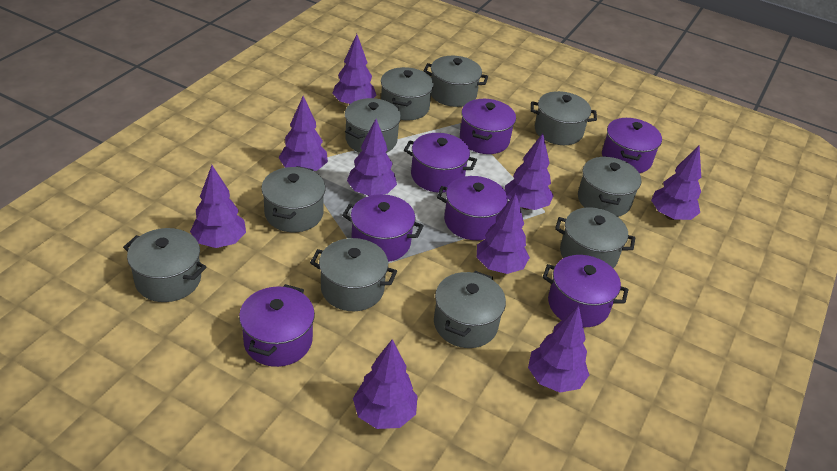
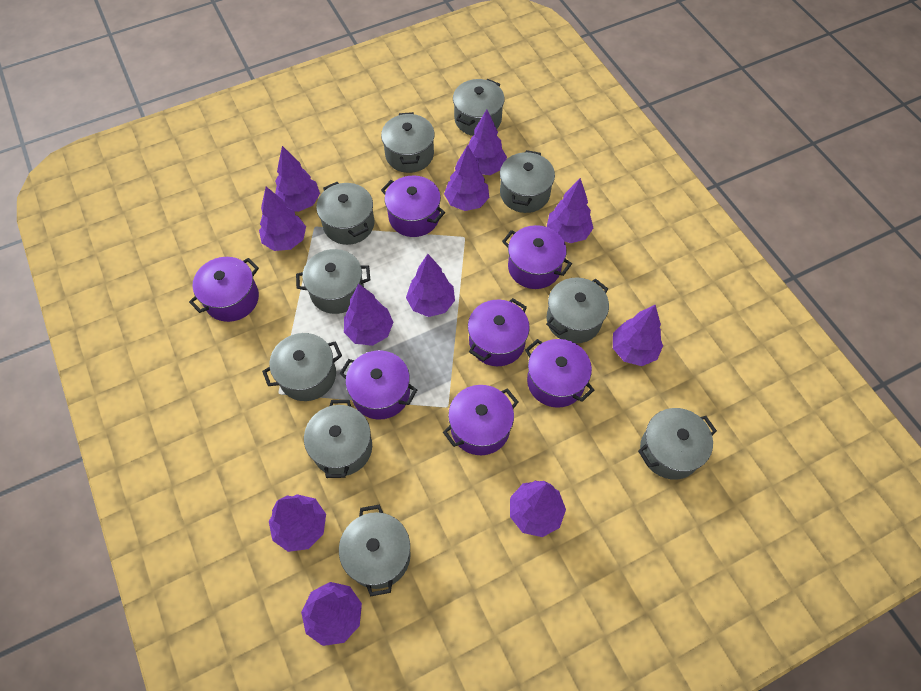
purple tree: 9 -> 11

